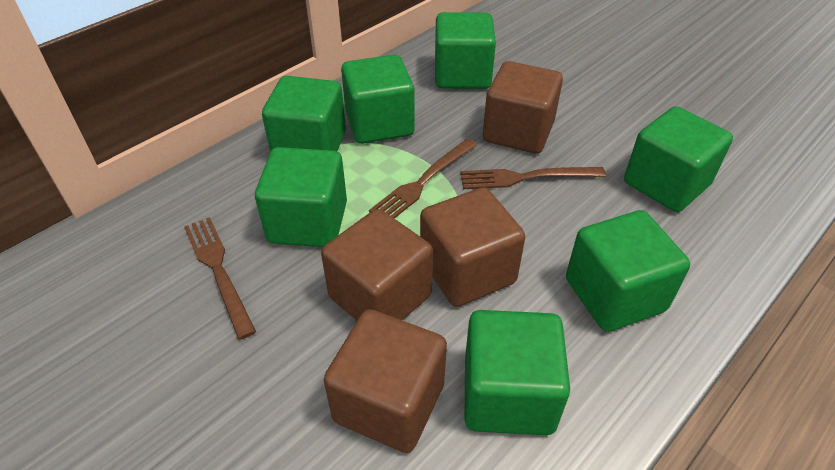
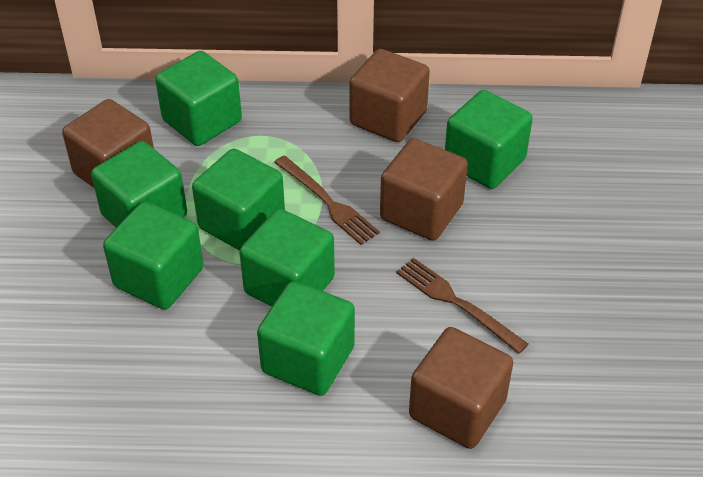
brown fork: 3 -> 2

